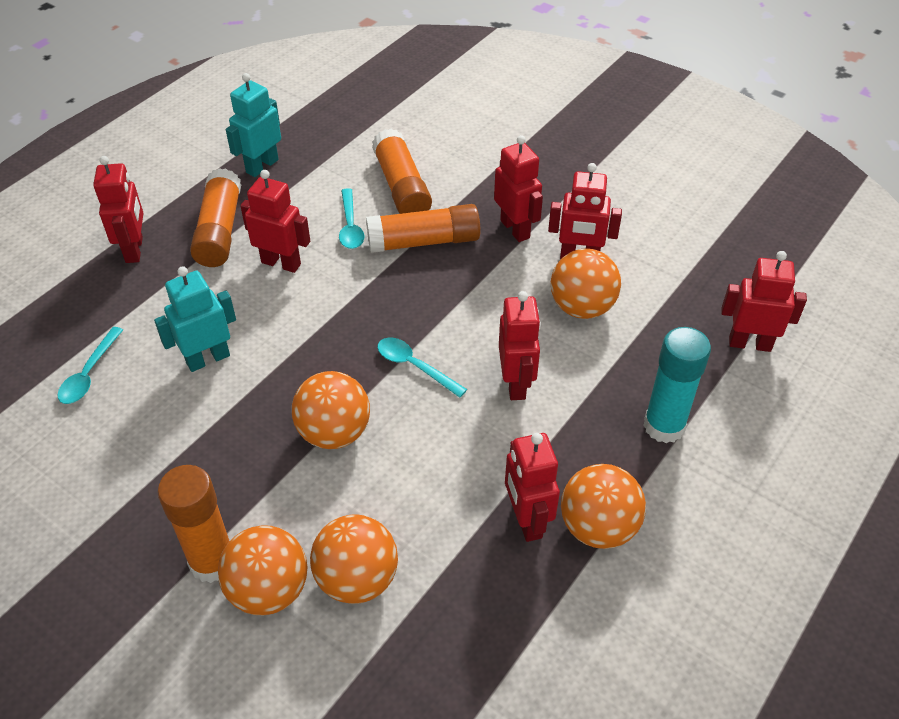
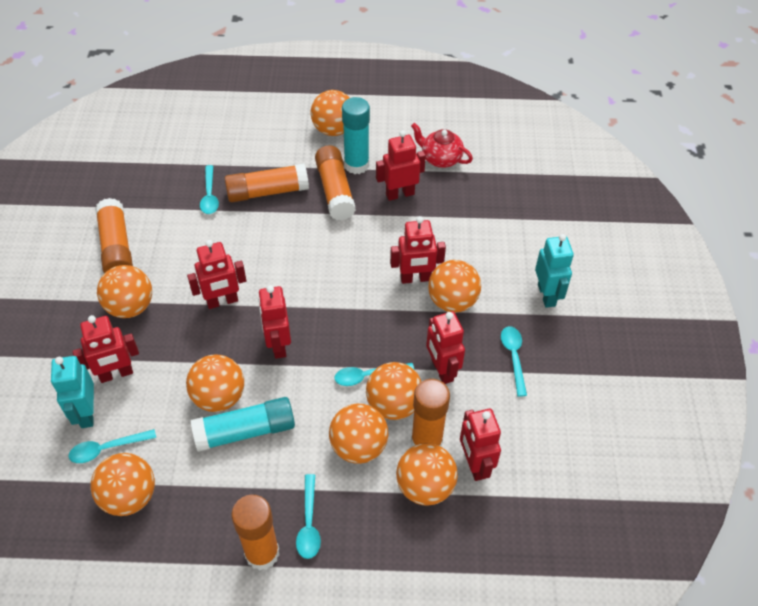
orange ball: 5 -> 8
orange glue stick: 4 -> 5
red teapot: 0 -> 1
turquoise glue stick: 1 -> 2
turquoise spoon: 3 -> 5

